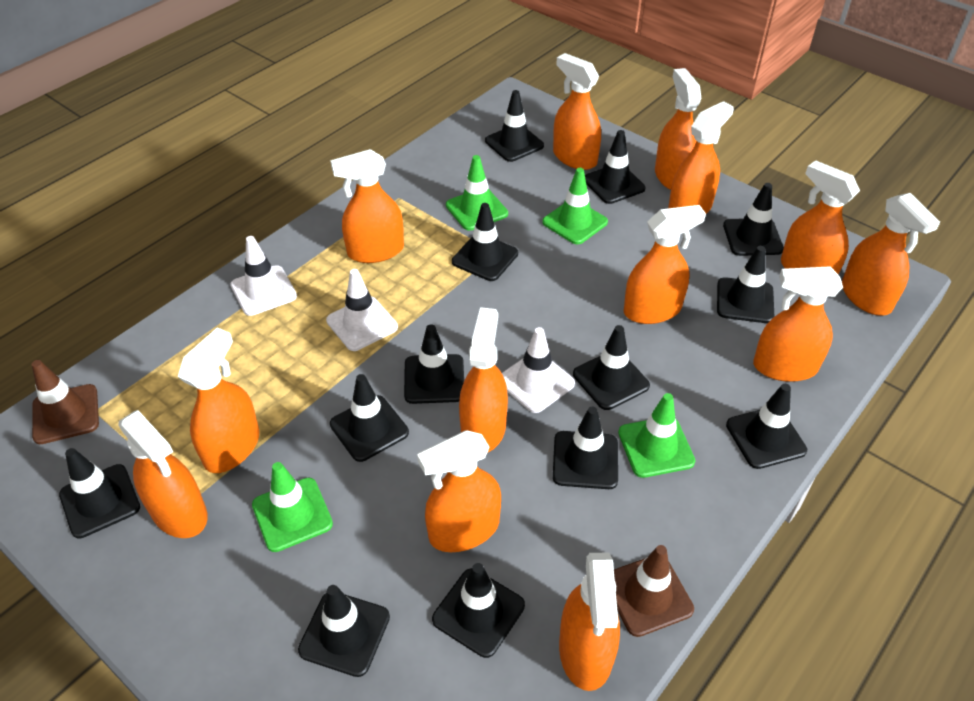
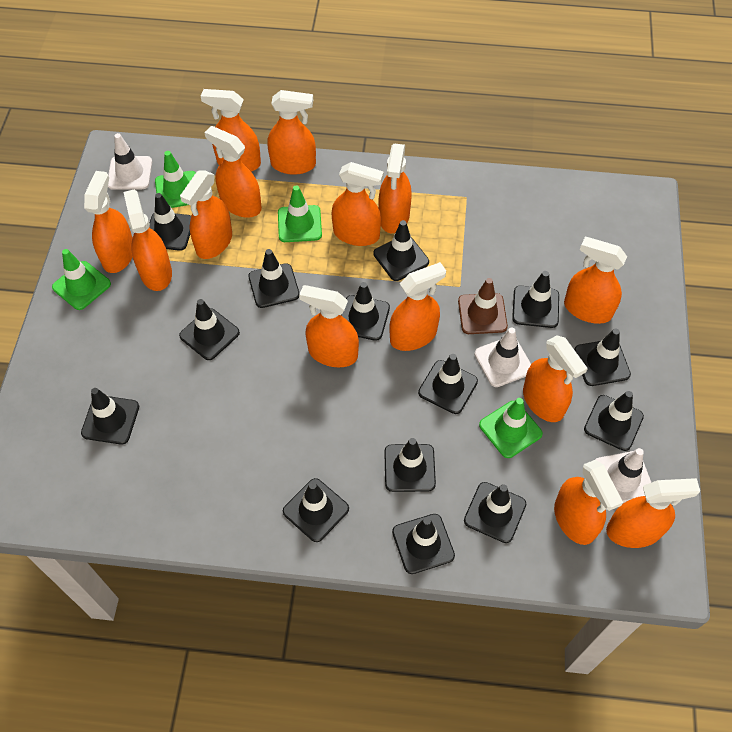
black traffic cone: 13 -> 14
brown traffic cone: 2 -> 1
orange spray bottle: 13 -> 14

